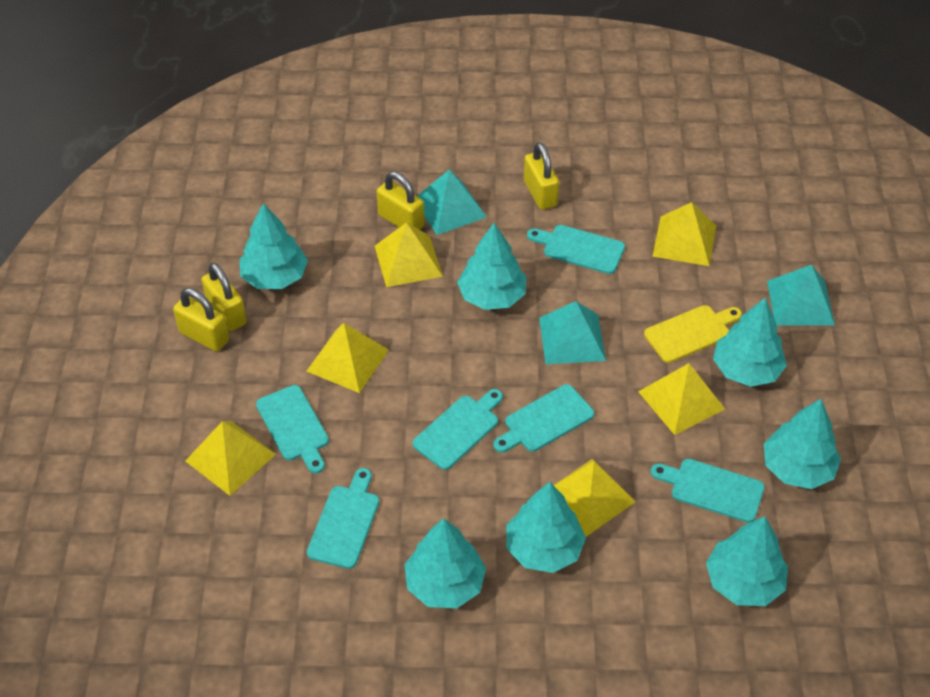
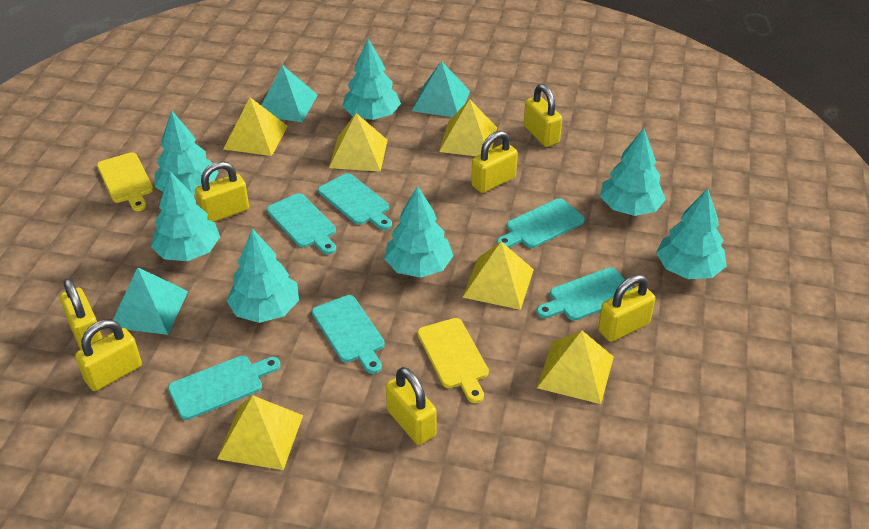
yellow cutting board: 1 -> 2
yellow padlock: 4 -> 7

